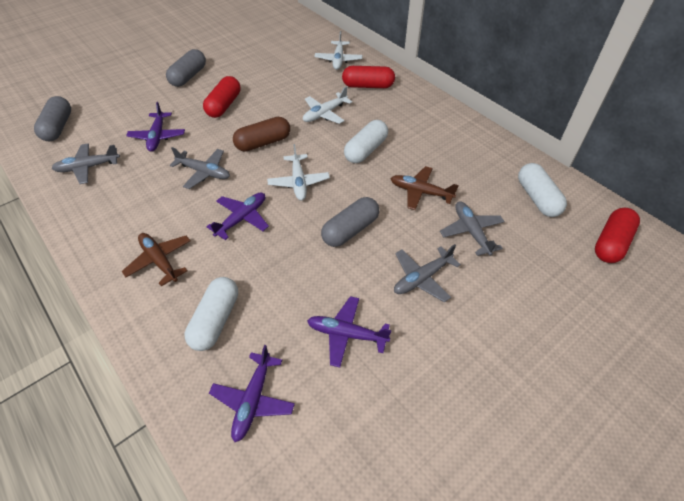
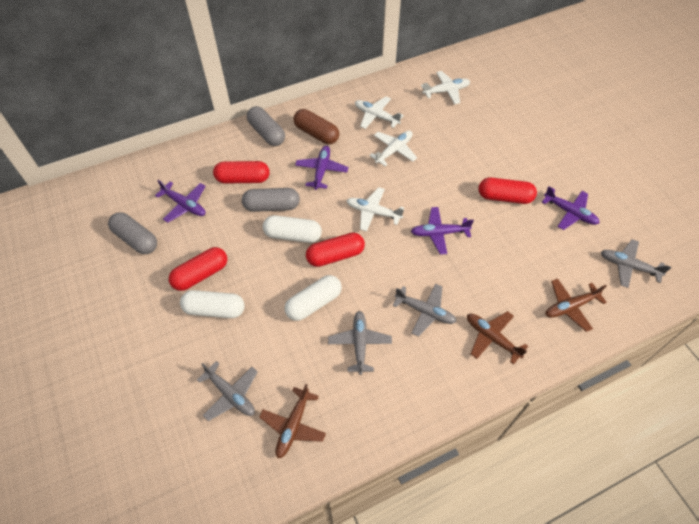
brown plane: 2 -> 3
red capsule: 3 -> 4
white plane: 3 -> 4

